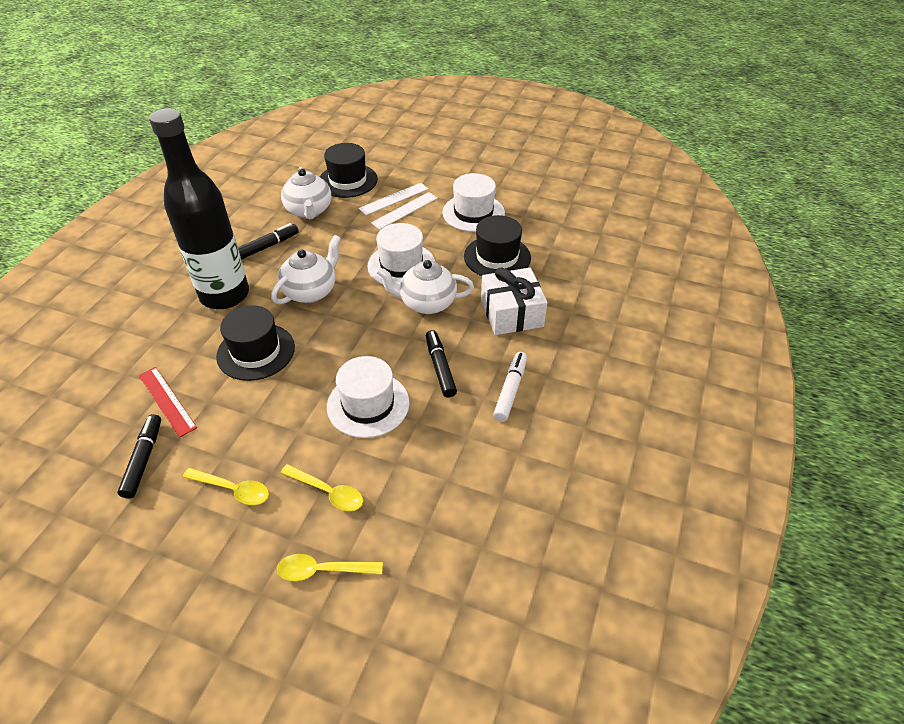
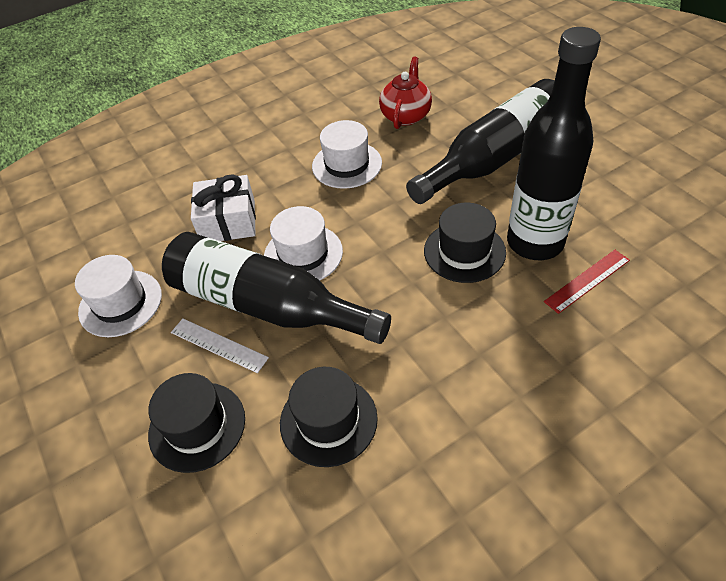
black bottle: 1 -> 3
black marker: 3 -> 0
red teapot: 0 -> 1
white marker: 1 -> 0
white ruler: 2 -> 1
white teapot: 3 -> 0
yellow spoon: 3 -> 0

